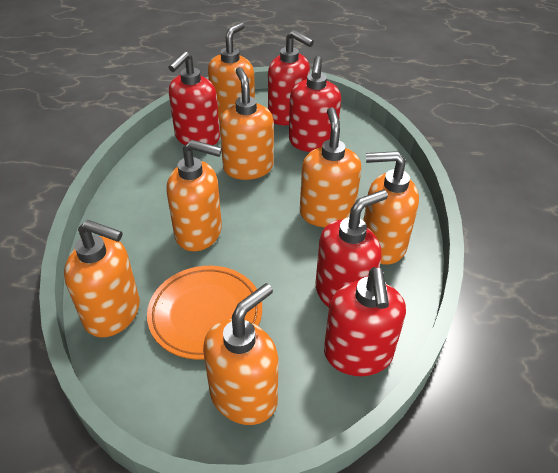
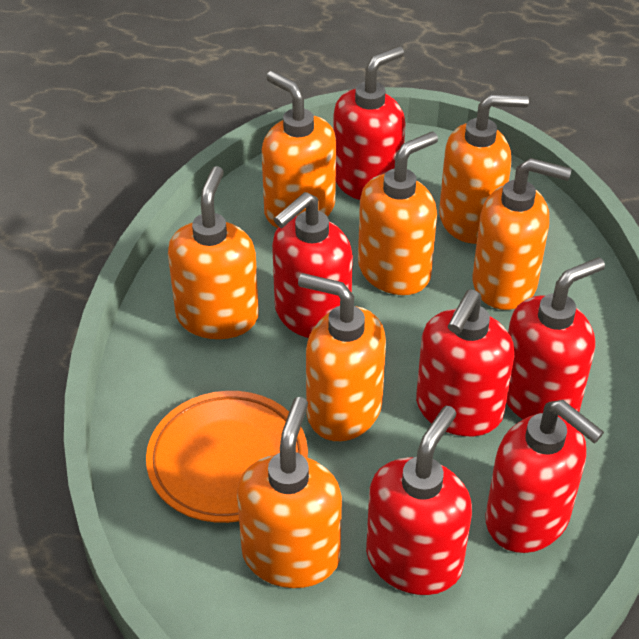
red soap dispenser: 5 -> 6

